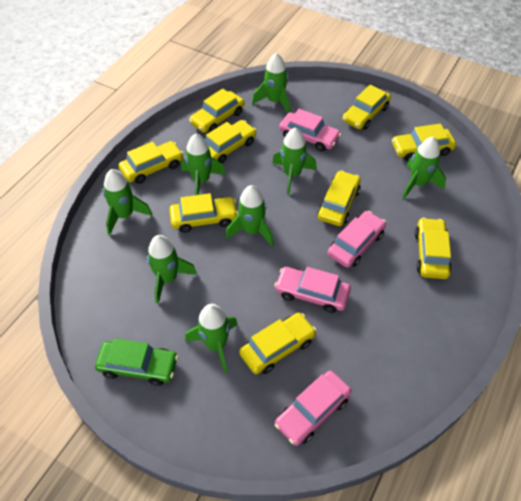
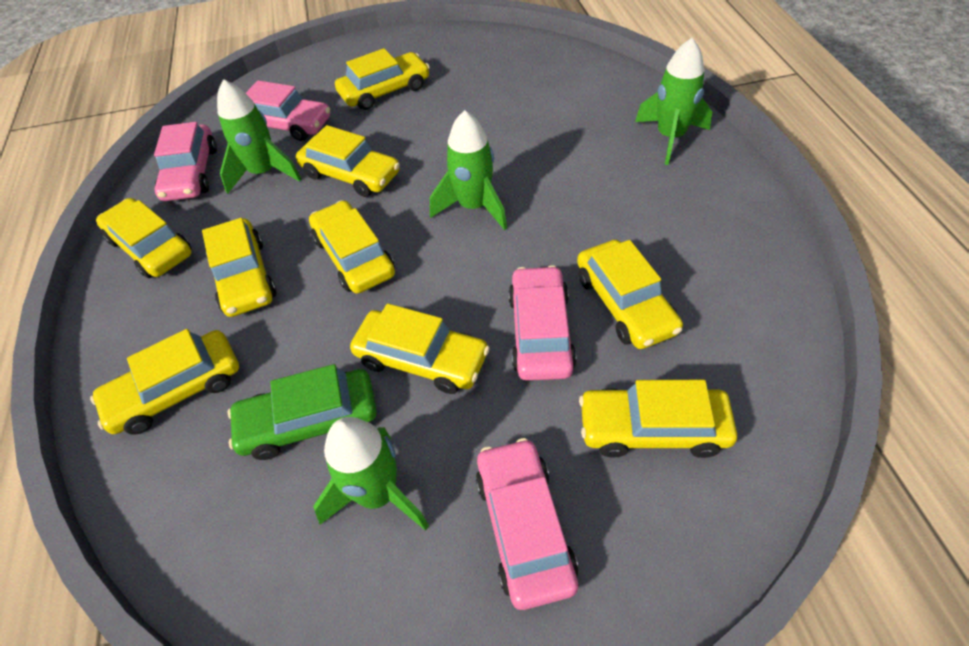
green rocket: 8 -> 4

